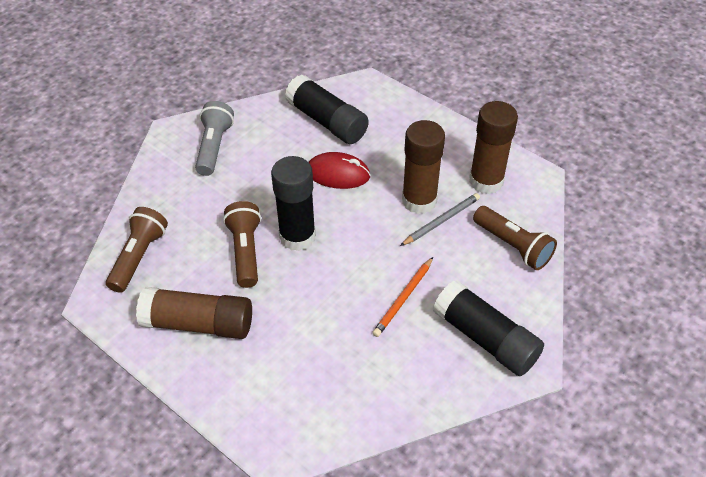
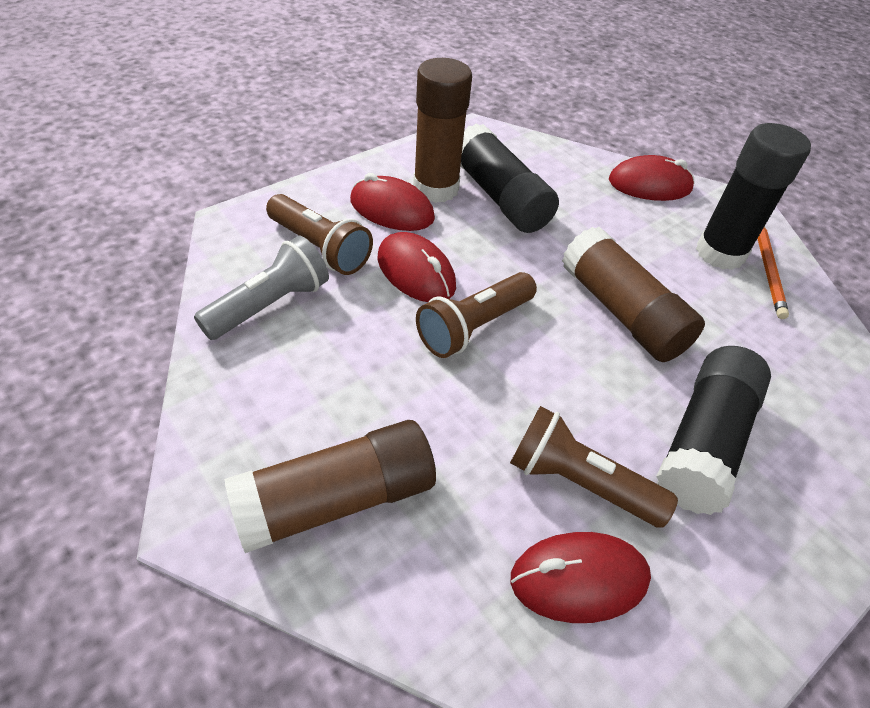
grey pencil: 1 -> 0
red mouse: 1 -> 4

